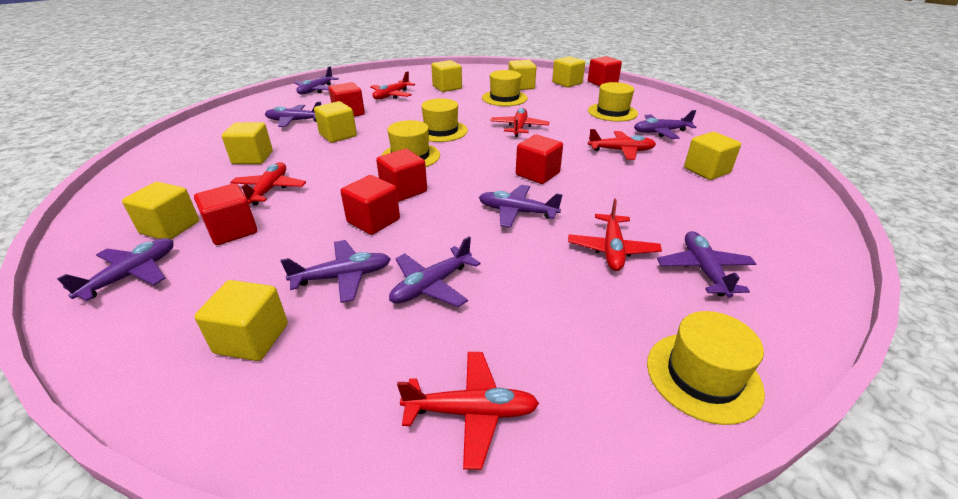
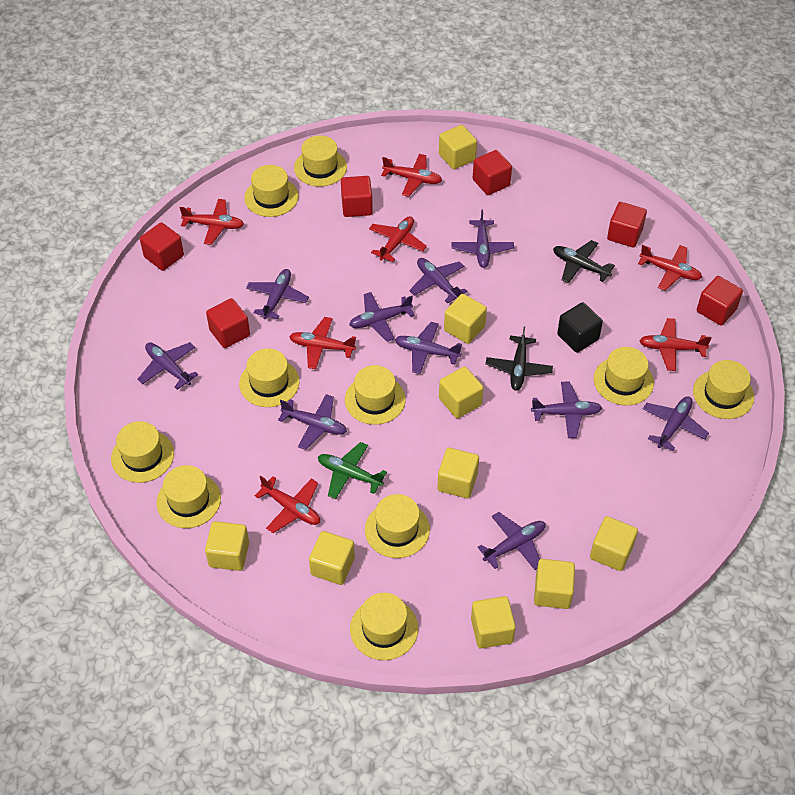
black cube: 0 -> 1
black plane: 0 -> 2
green plane: 0 -> 1
purple plane: 8 -> 10
red plane: 6 -> 7
yellow cube: 8 -> 9
yellow hat: 5 -> 10

